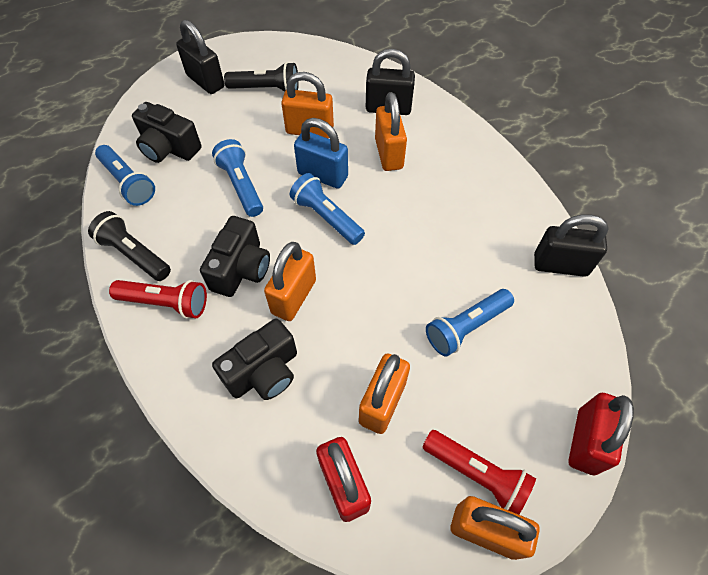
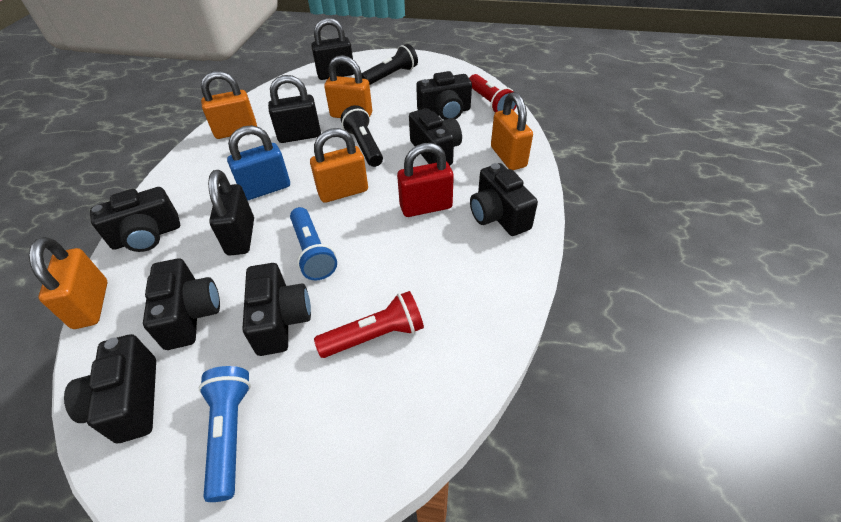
black camera: 3 -> 7
blue flashlight: 4 -> 2
red padlock: 2 -> 1

